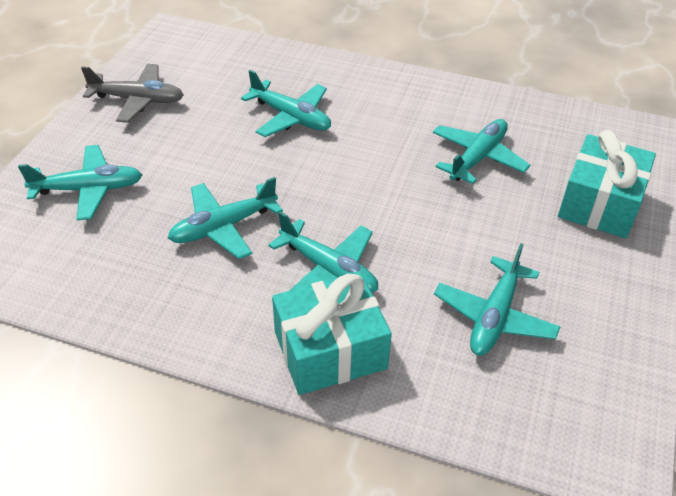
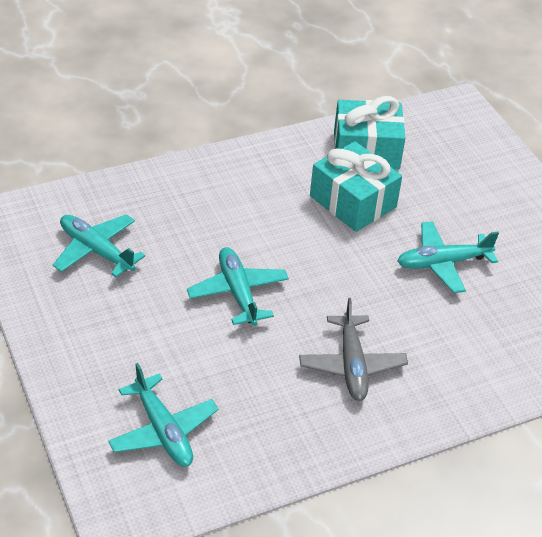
turquoise plane: 6 -> 4

